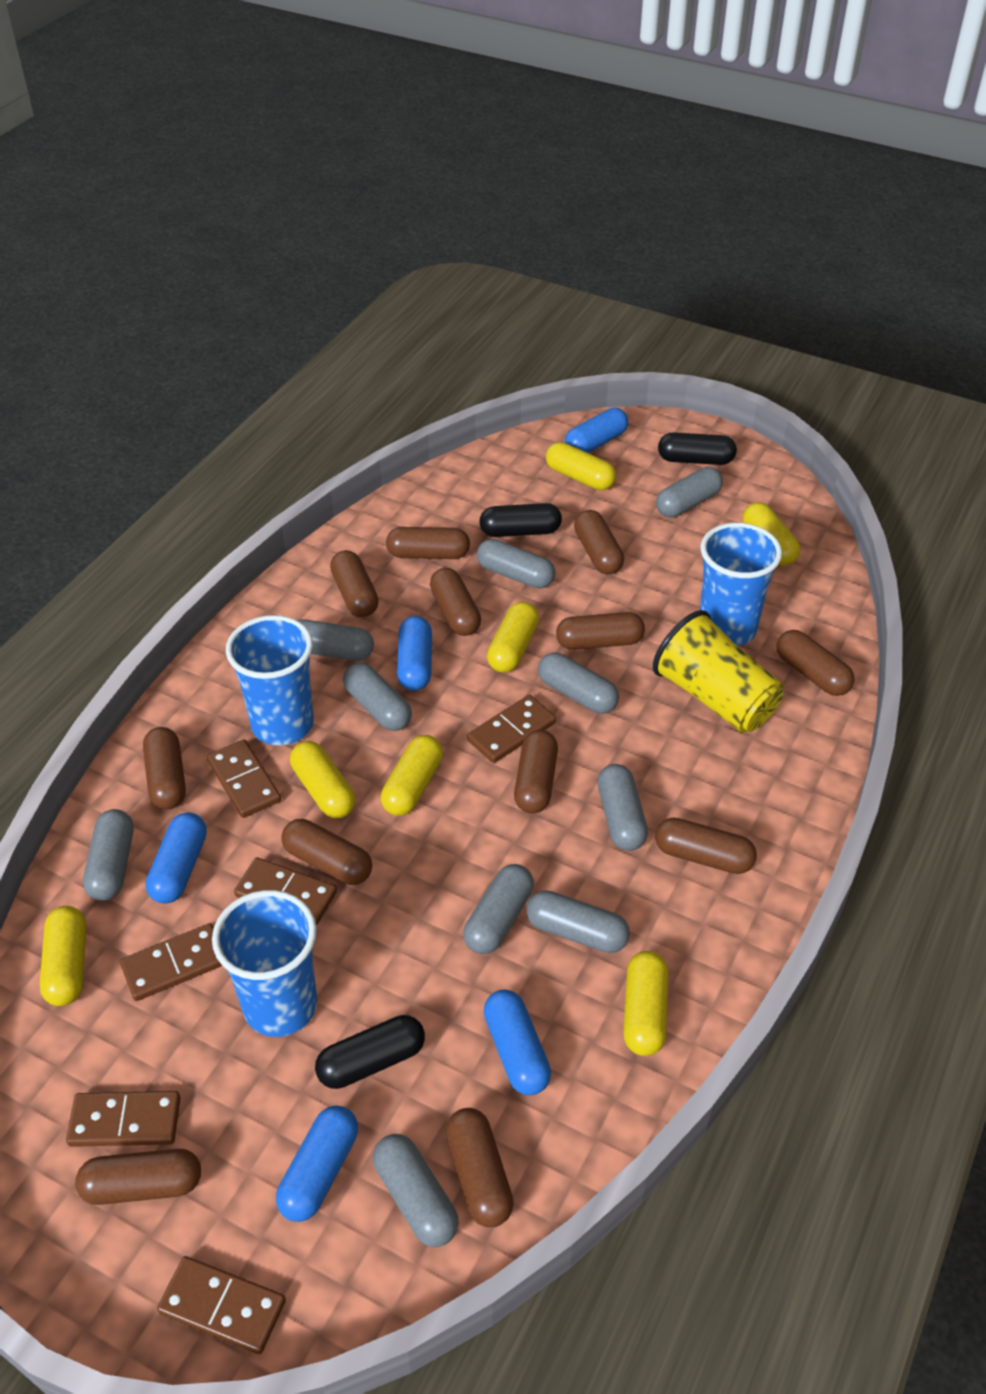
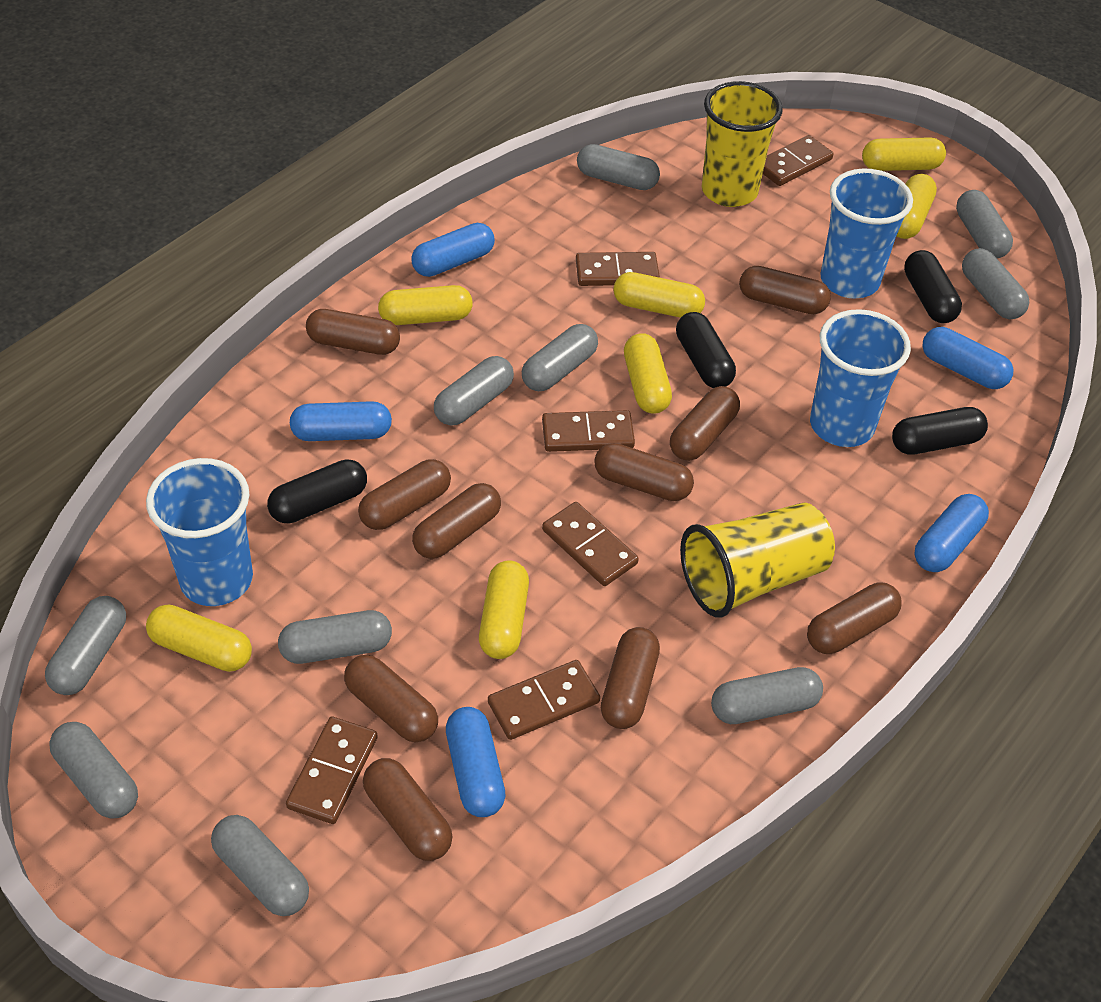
black capsule: 3 -> 4
brown capsule: 12 -> 10
yellow cup: 1 -> 2

